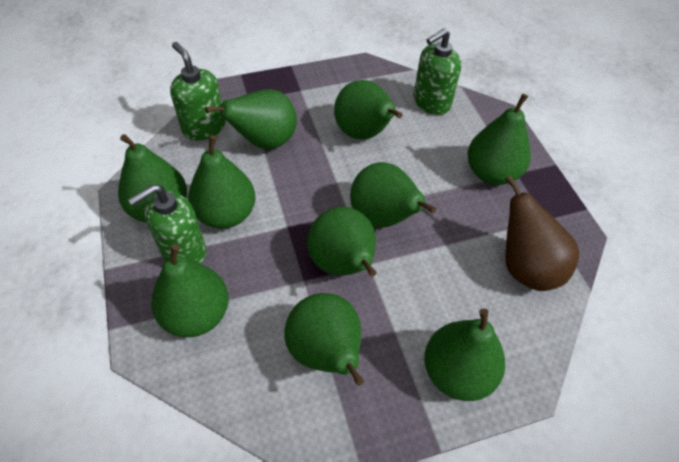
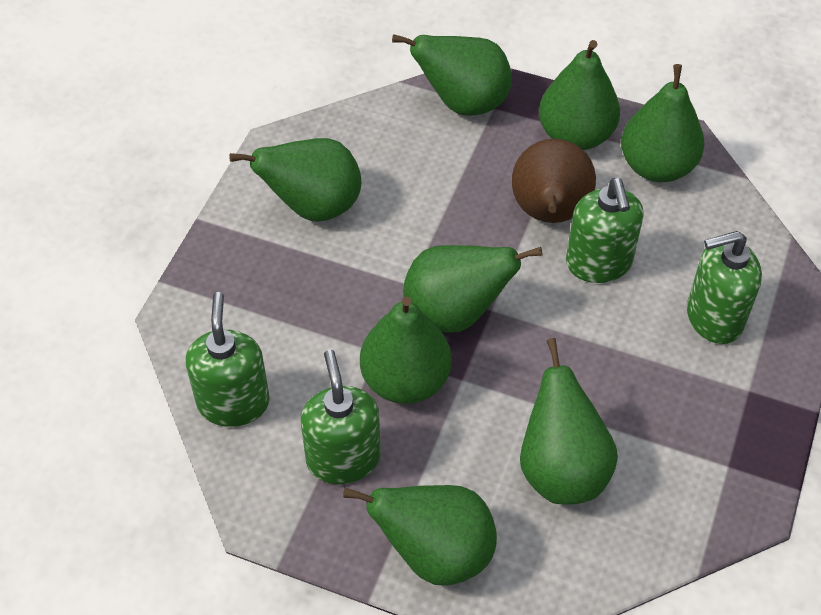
green pear: 10 -> 8
green soap dispenser: 3 -> 4

